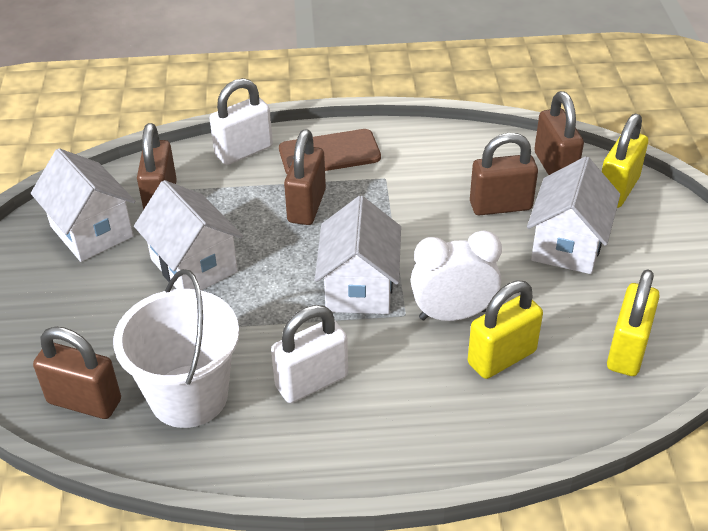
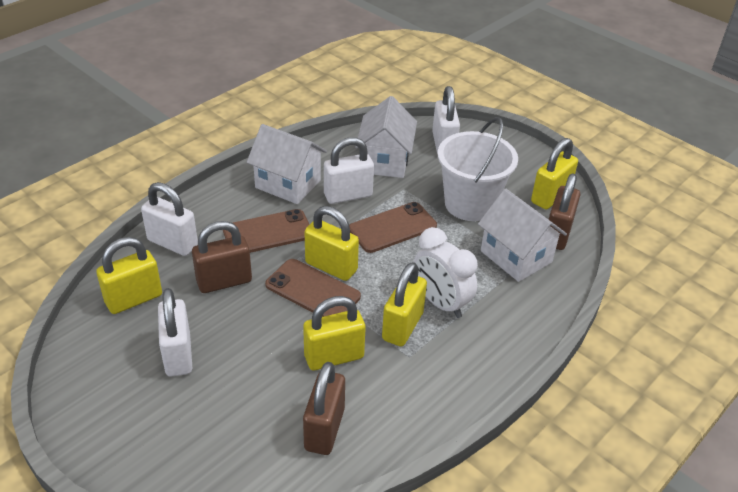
brown padlock: 5 -> 3
brown phone: 1 -> 3
white house: 4 -> 3
white padlock: 2 -> 4
yellow padlock: 3 -> 5

